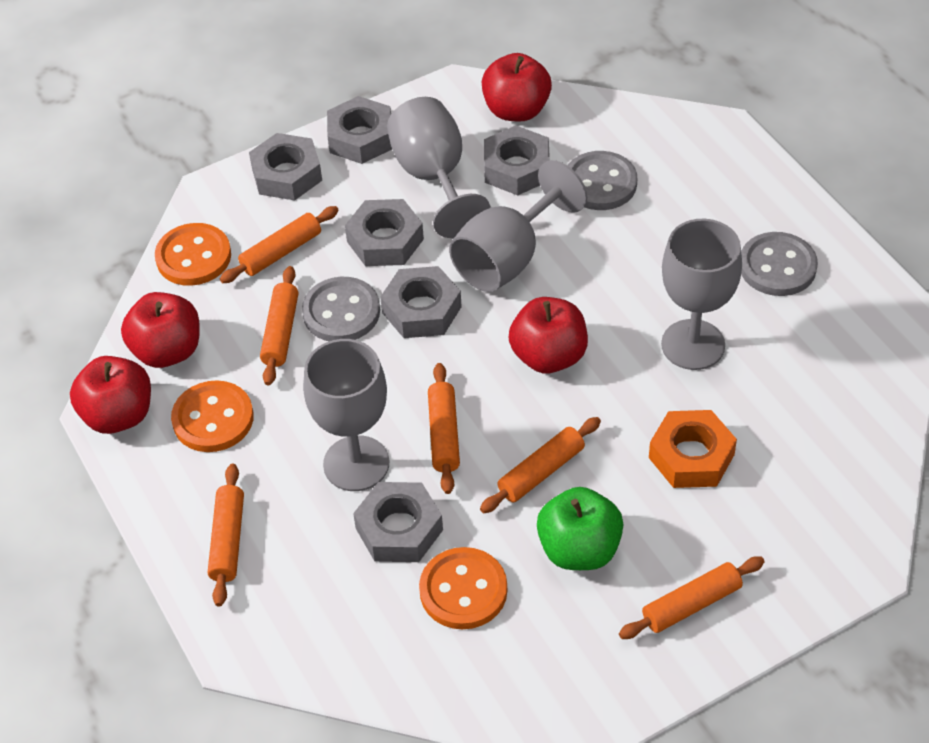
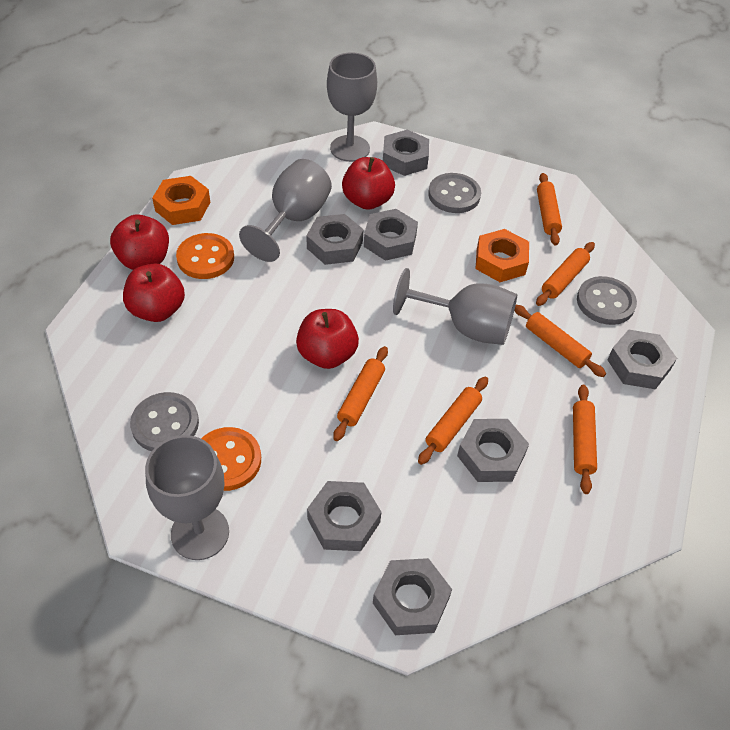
green apple: 1 -> 0
grey nut: 6 -> 7
orange button: 3 -> 2
orange nut: 1 -> 2

